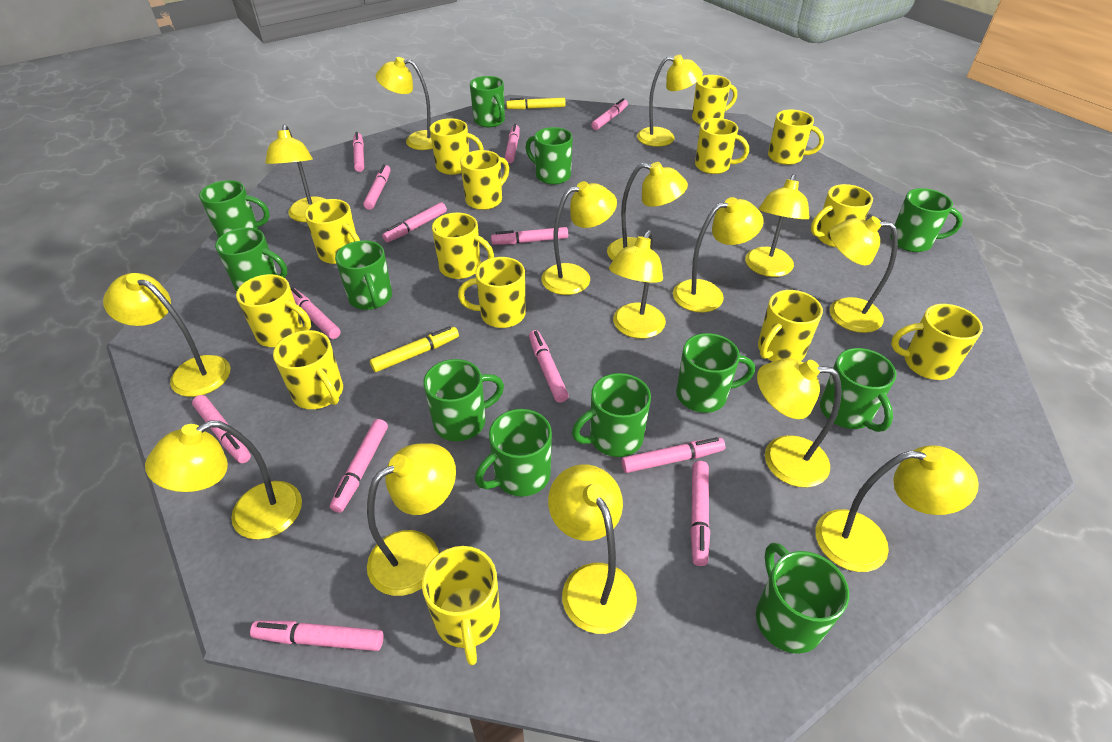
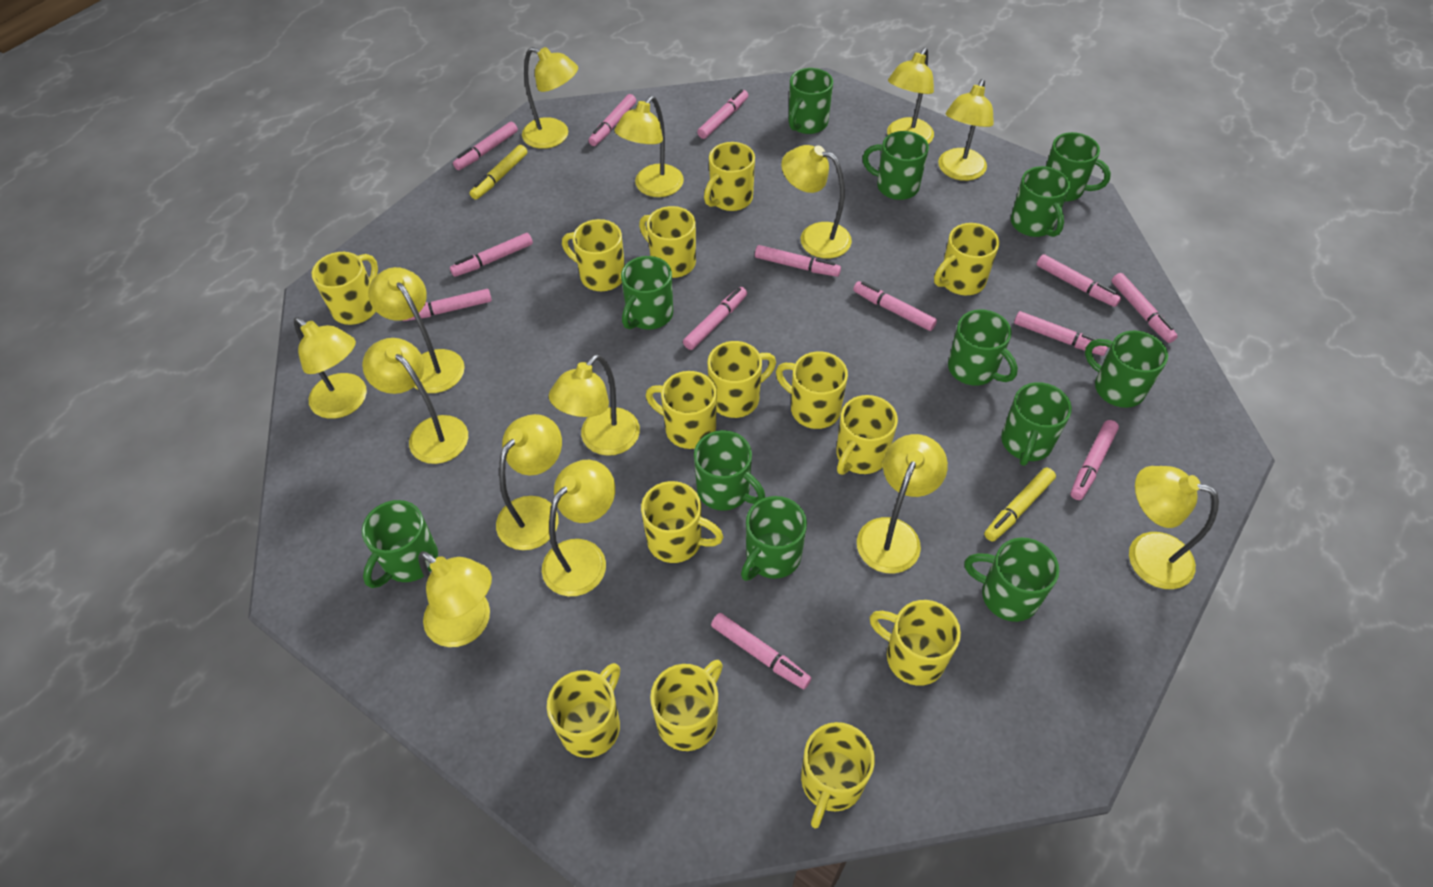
yellow lamp: 15 -> 14

